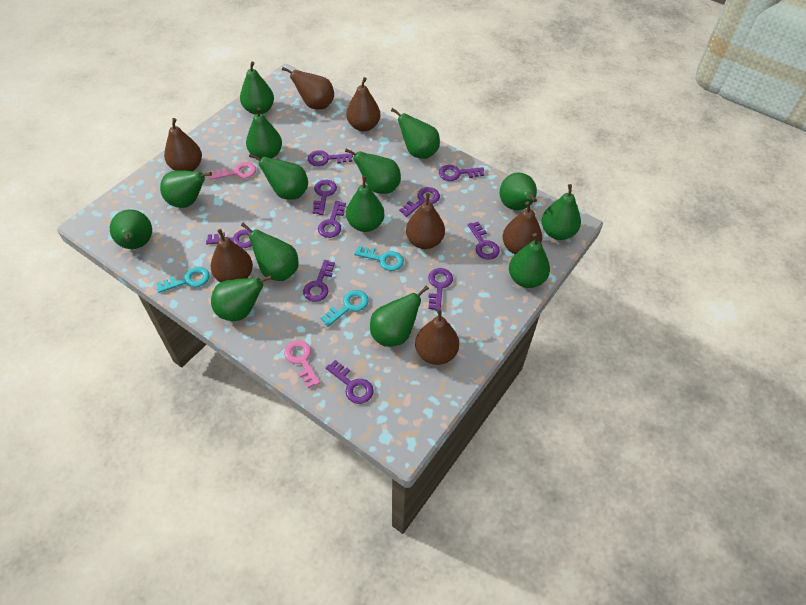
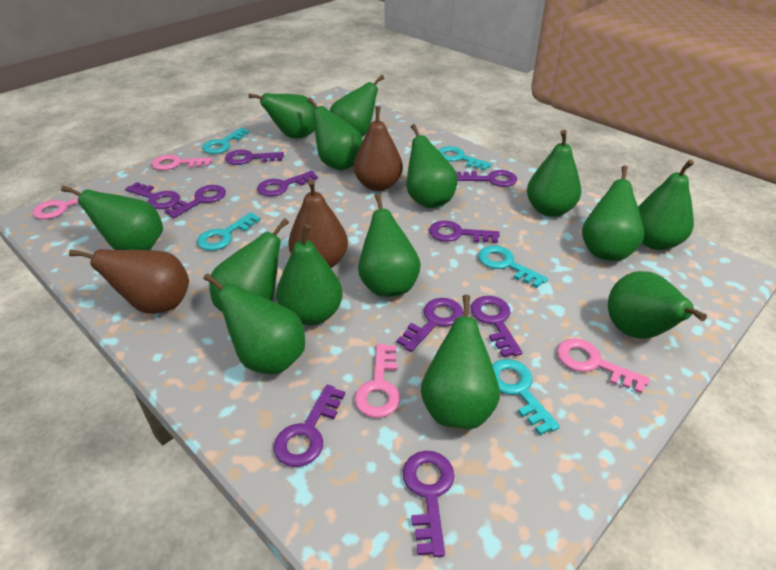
brown pear: 7 -> 3
pink key: 2 -> 4
turquoise key: 3 -> 5

